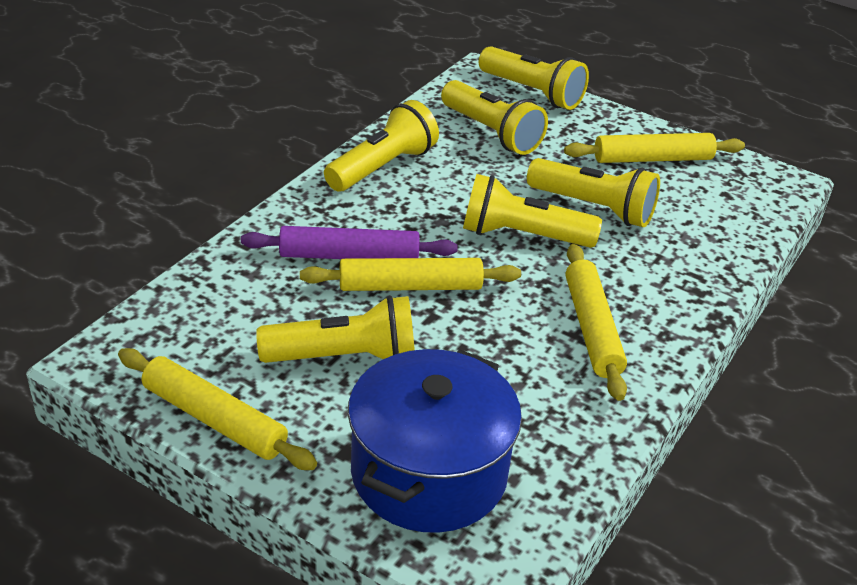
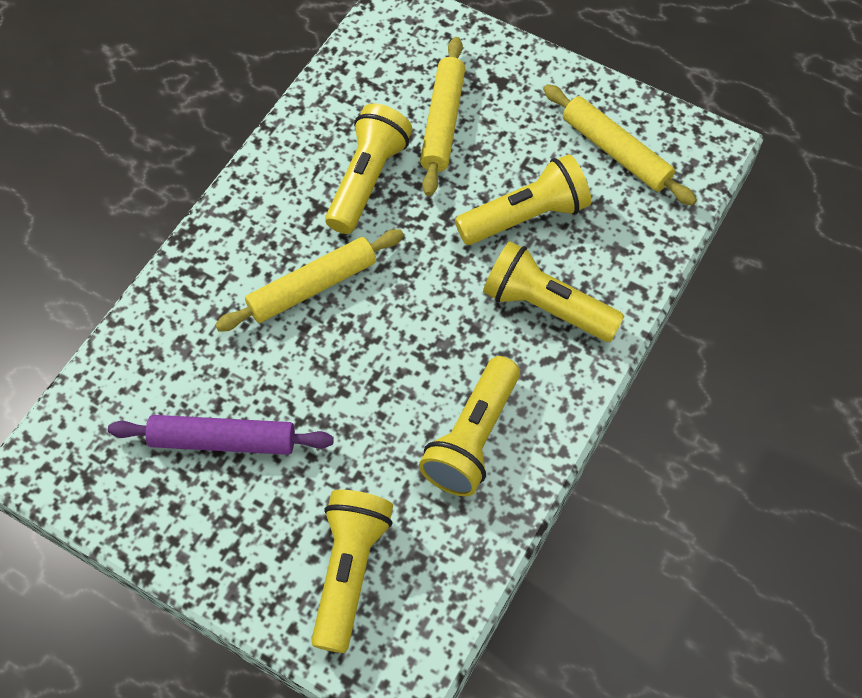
blue pot: 1 -> 0
yellow flashlight: 6 -> 5
yellow rolling pin: 4 -> 3

